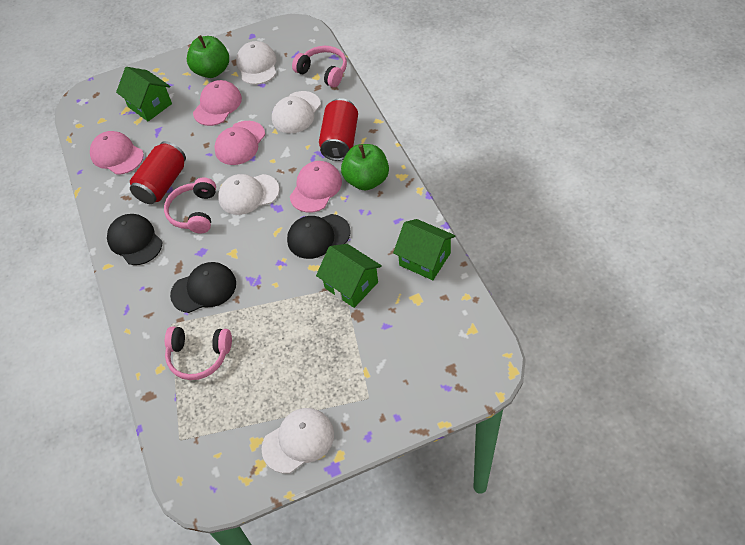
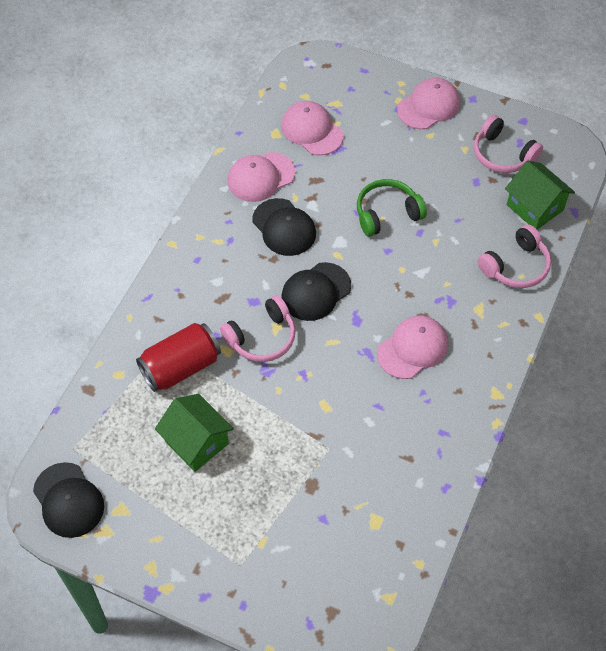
green apple: 2 -> 0
green headphones: 0 -> 1
green house: 3 -> 2
red can: 2 -> 1
white cap: 4 -> 0

